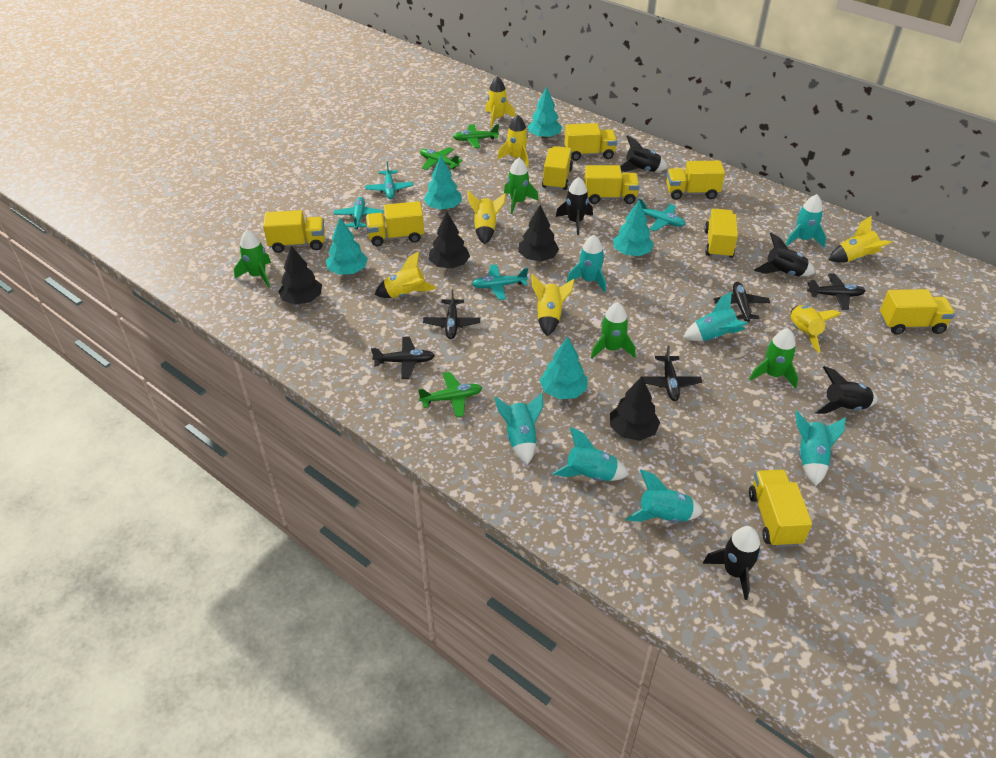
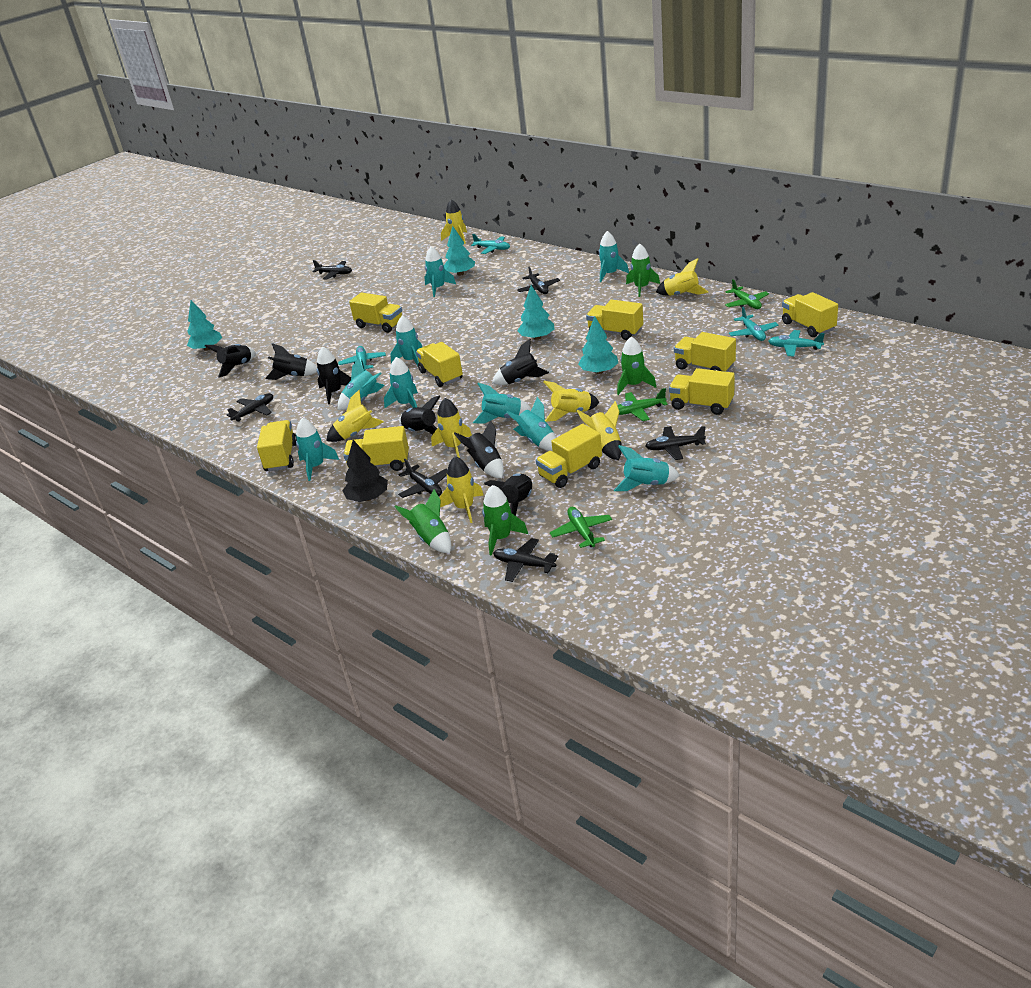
black plane: 5 -> 6
black rocket: 5 -> 7
black tree: 4 -> 1
turquoise rocket: 7 -> 9
turquoise tree: 5 -> 4

